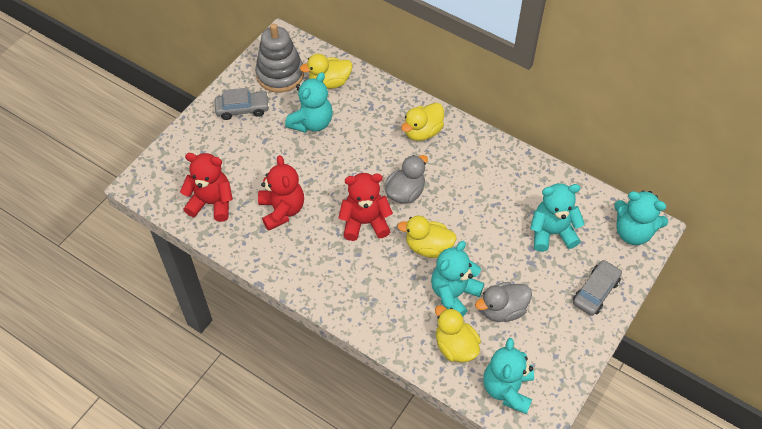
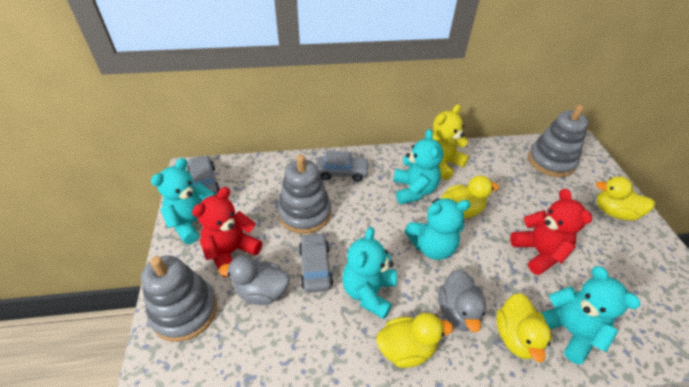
grey car: 2 -> 3
grey stacking toy: 1 -> 3
red teddy bear: 3 -> 2
yellow teddy bear: 0 -> 1

